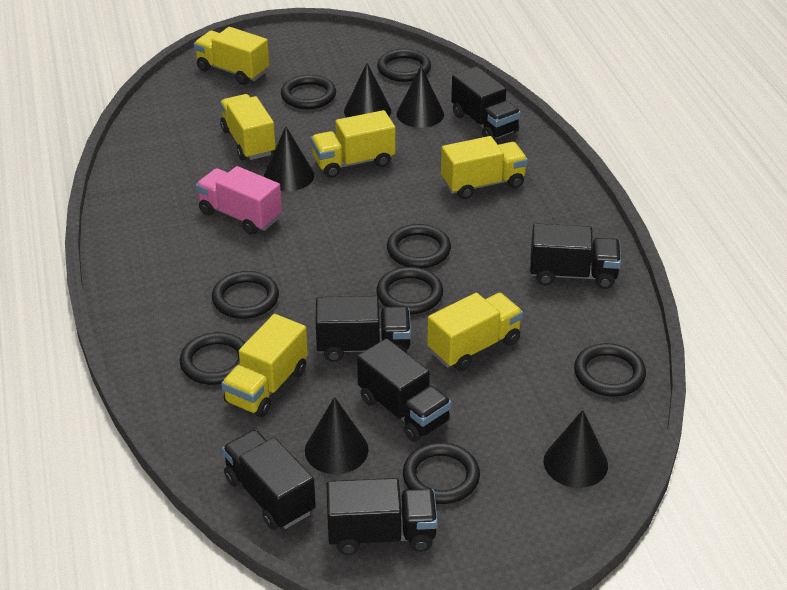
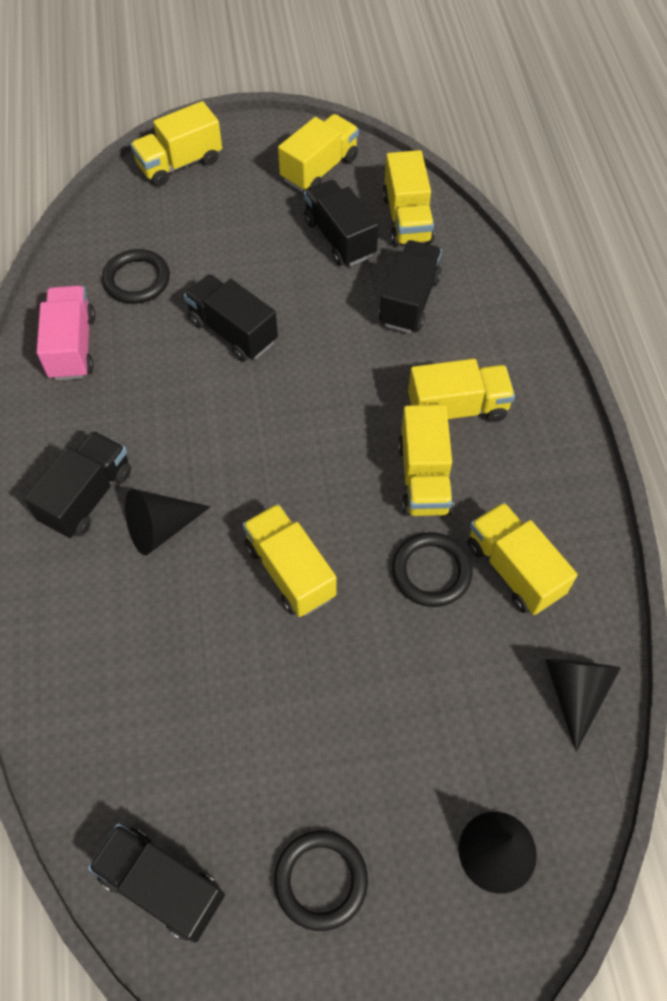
black cone: 5 -> 3
black ring: 8 -> 3
black truck: 6 -> 5
yellow truck: 6 -> 7

